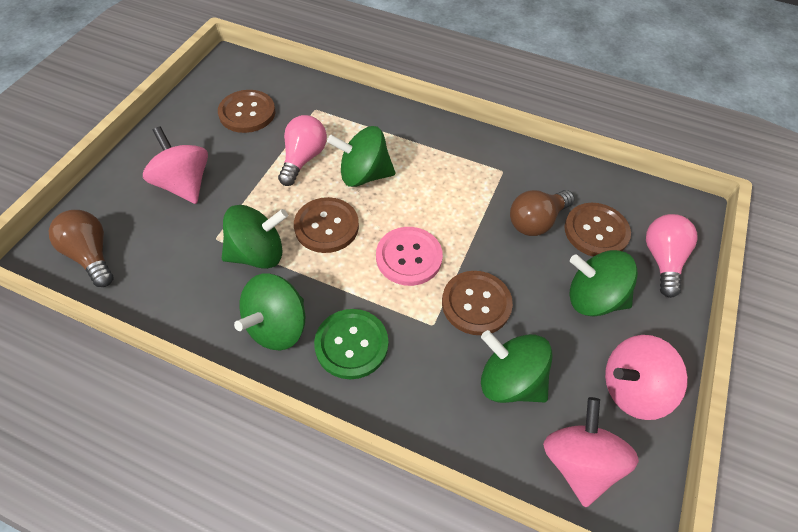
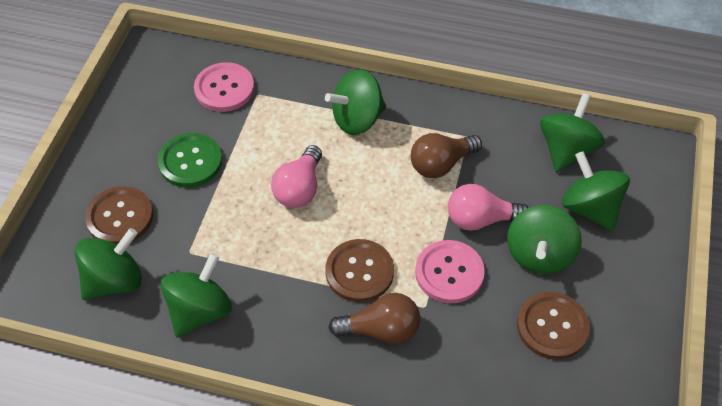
brown button: 4 -> 3
green spinning top: 5 -> 6
pink button: 1 -> 2
pink spinning top: 3 -> 0

